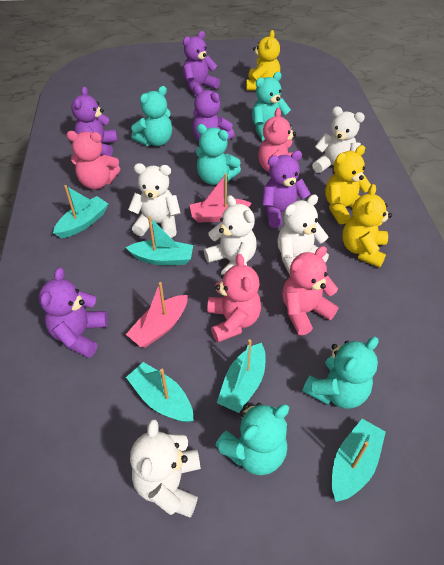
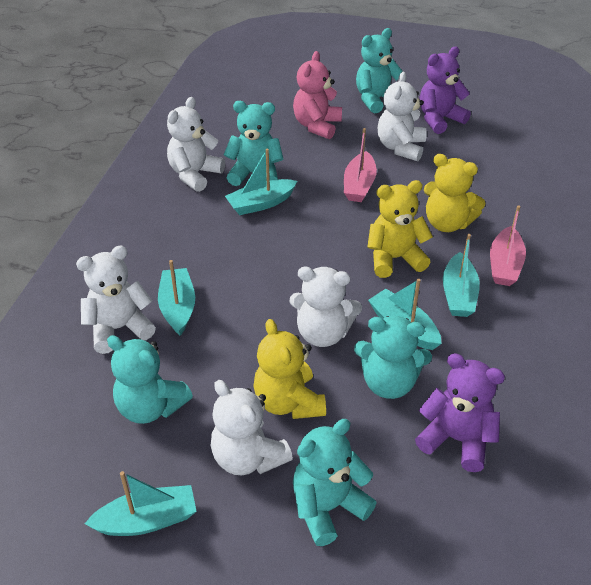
pink teddy bear: 4 -> 1
purple teddy bear: 5 -> 2

